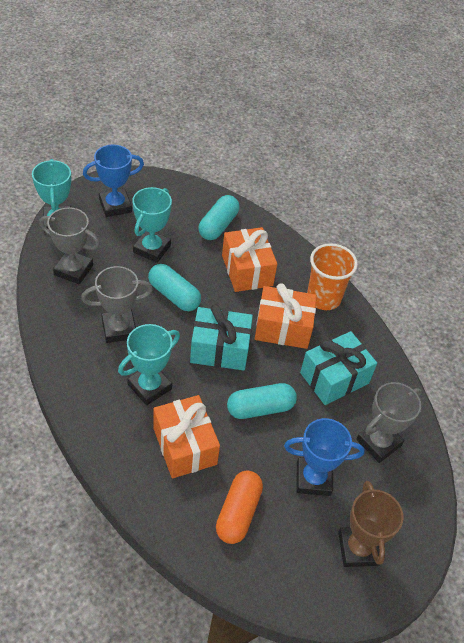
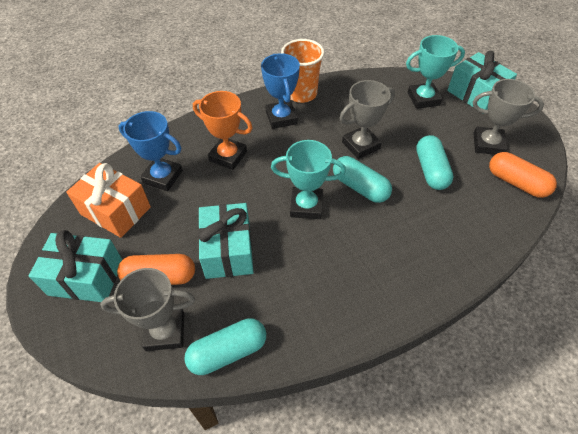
brown trophy: 1 -> 0
orange capsule: 1 -> 2
orange gift: 3 -> 1
orange trophy: 0 -> 1
turquoise gift: 2 -> 3
turquoise trophy: 3 -> 2

